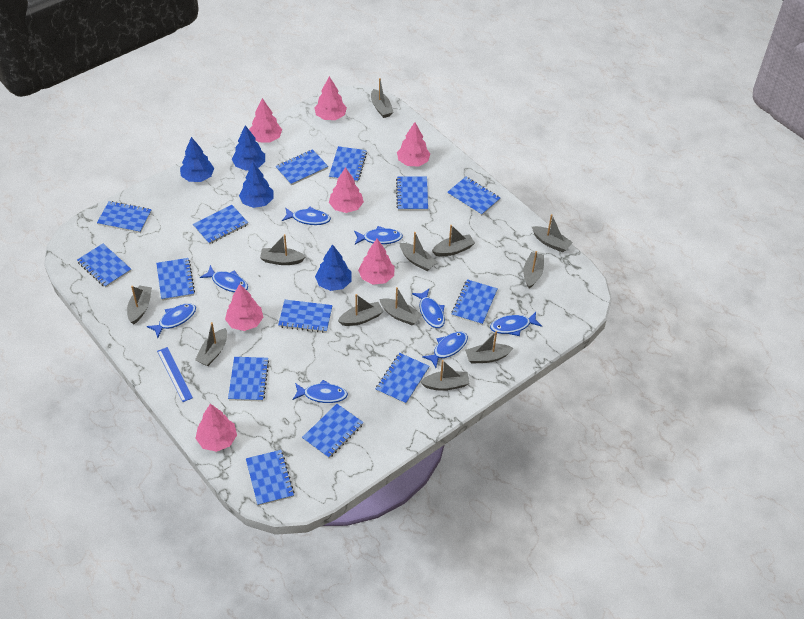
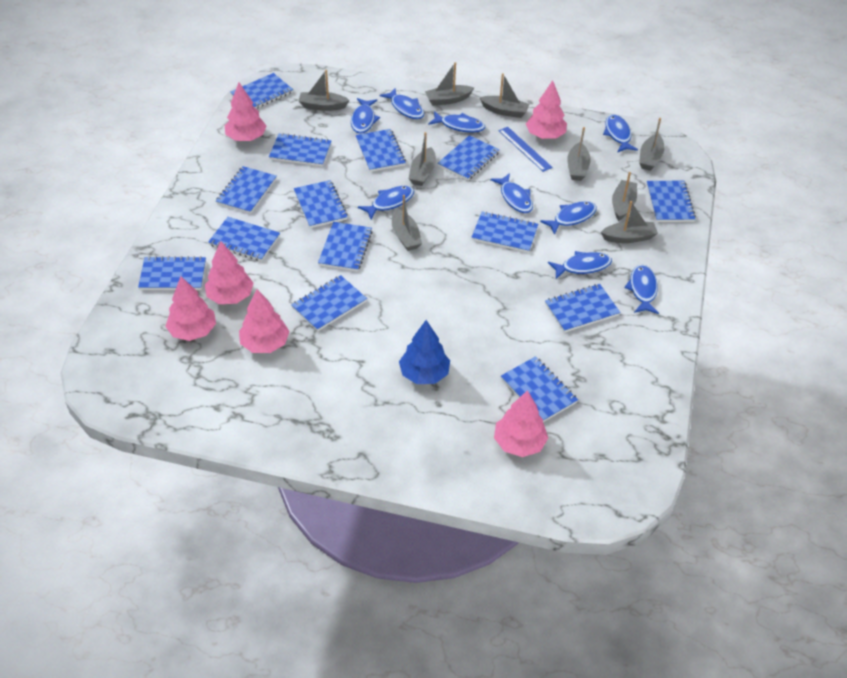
blue fish: 8 -> 9
blue tree: 4 -> 1
grey boat: 12 -> 9
pink tree: 7 -> 6

